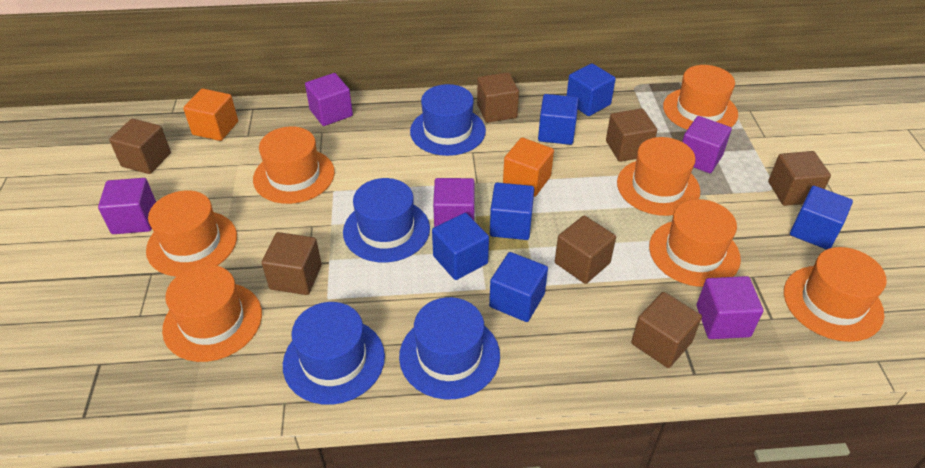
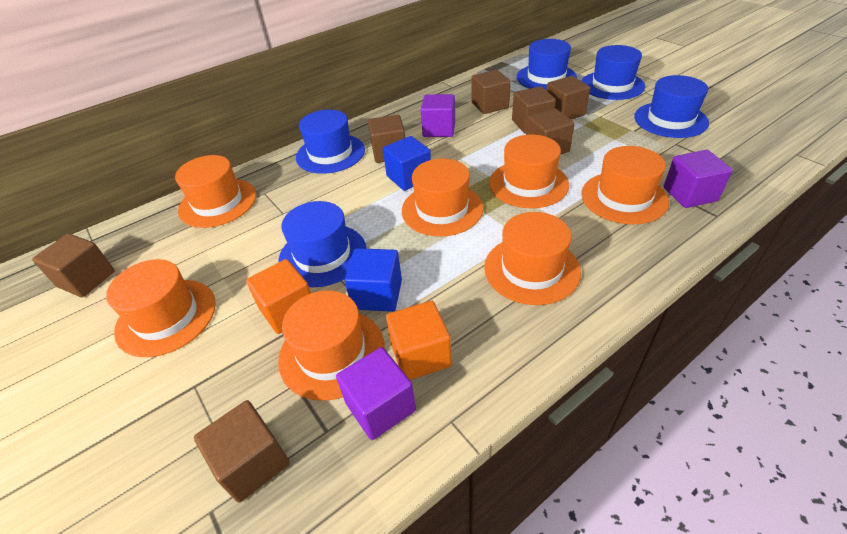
blue cube: 6 -> 2
blue hat: 4 -> 5
purple cube: 5 -> 3

